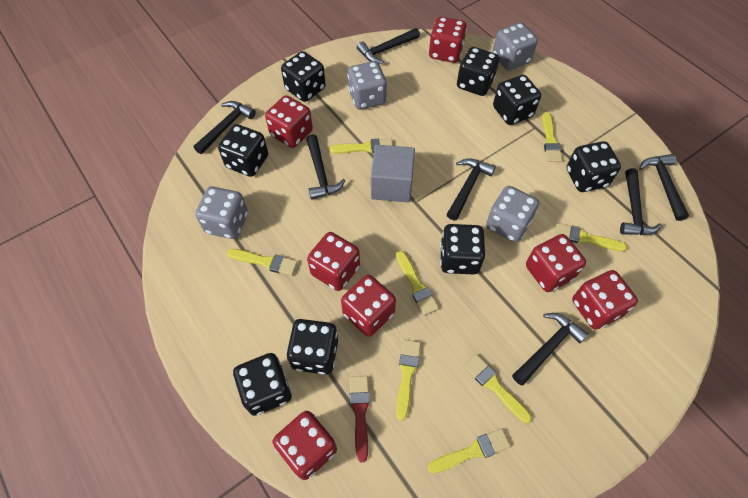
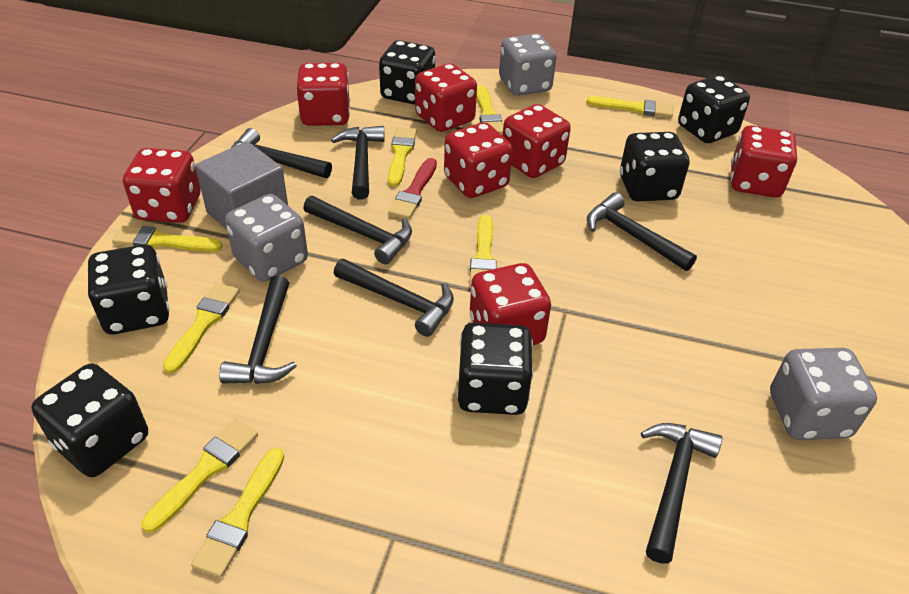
black dice: 8 -> 6
grey dice: 4 -> 3

